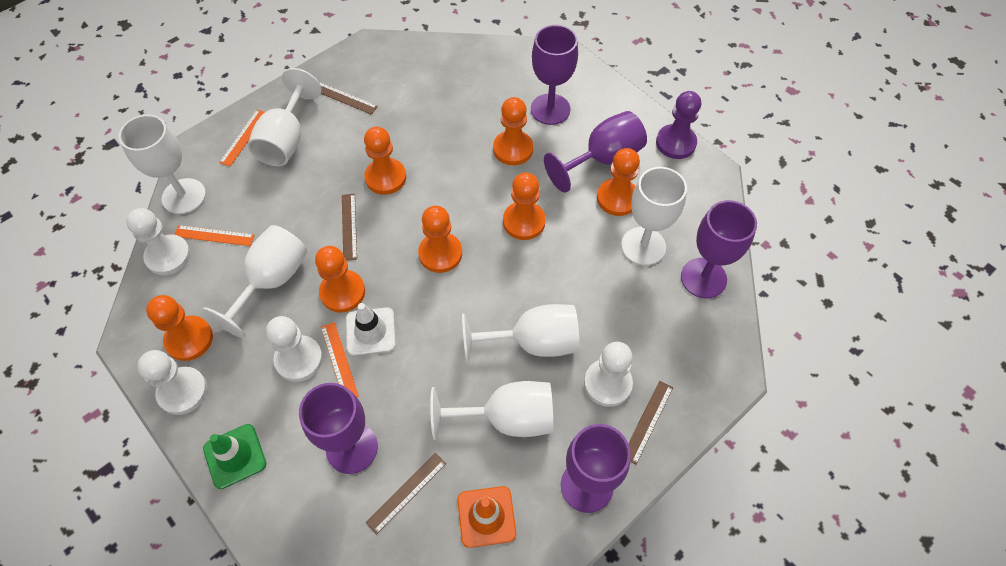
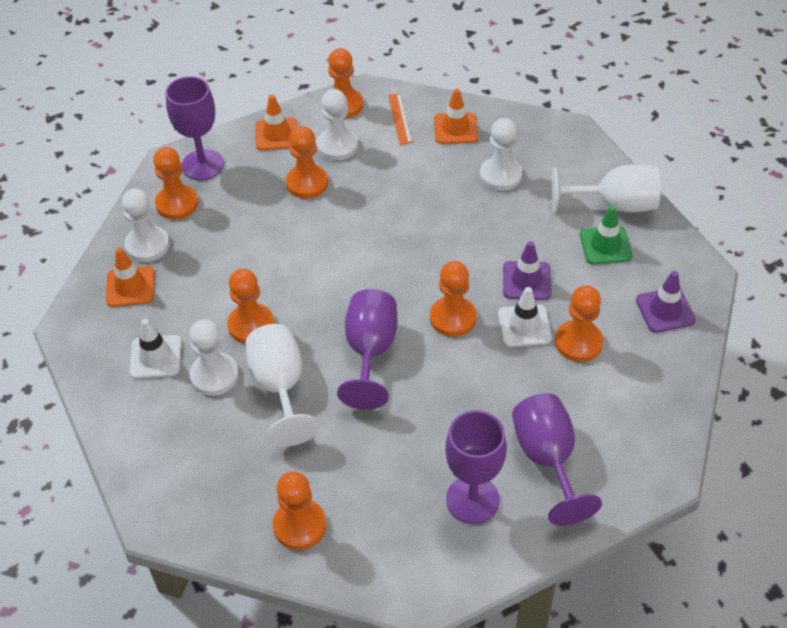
brown ruler: 4 -> 0
orange ruler: 3 -> 1
orange traffic cone: 1 -> 3
purple goblet: 5 -> 4
purple pawn: 1 -> 0
purple traffic cone: 0 -> 2
white goblet: 6 -> 2
white traffic cone: 1 -> 2

